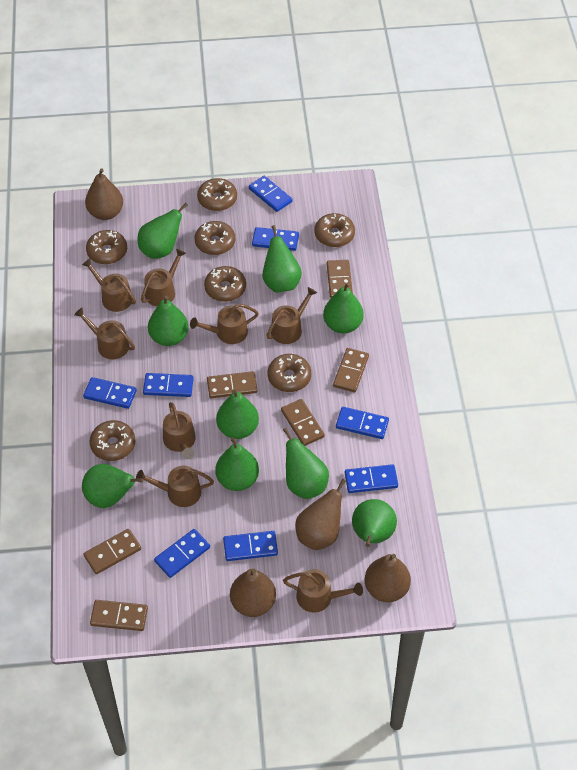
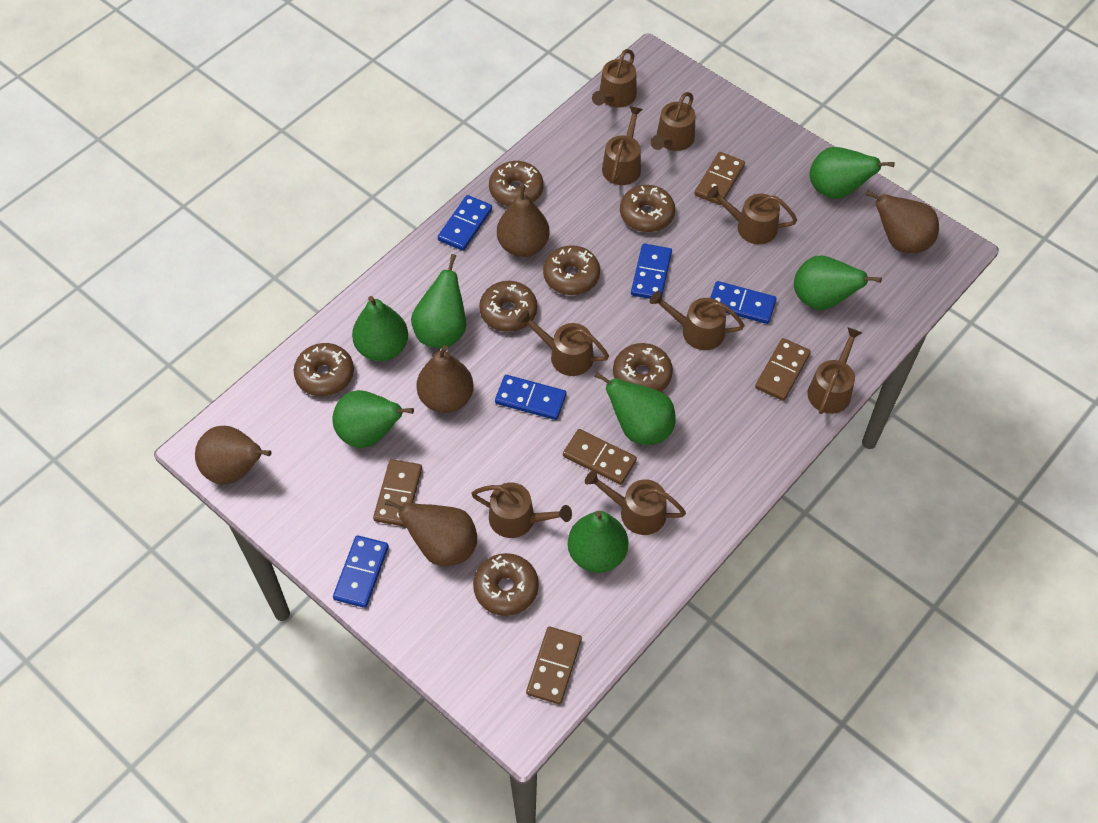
blue domino: 8 -> 5
brown domino: 6 -> 5
brown pear: 4 -> 5
brown watering can: 8 -> 9
green pear: 9 -> 7

